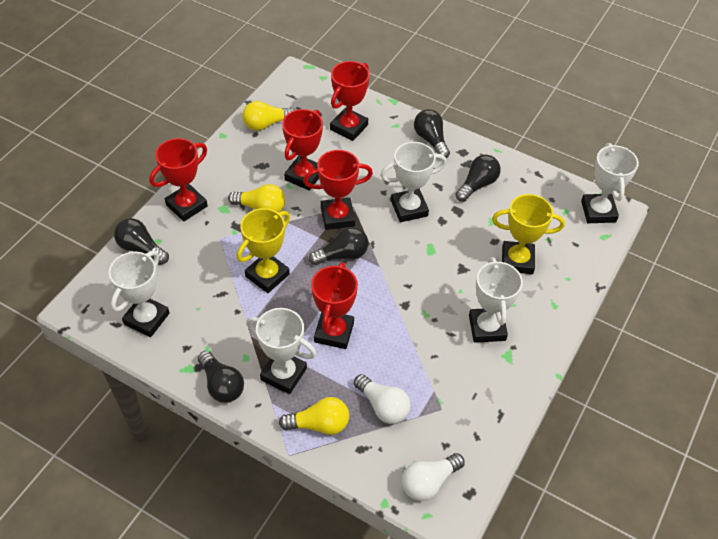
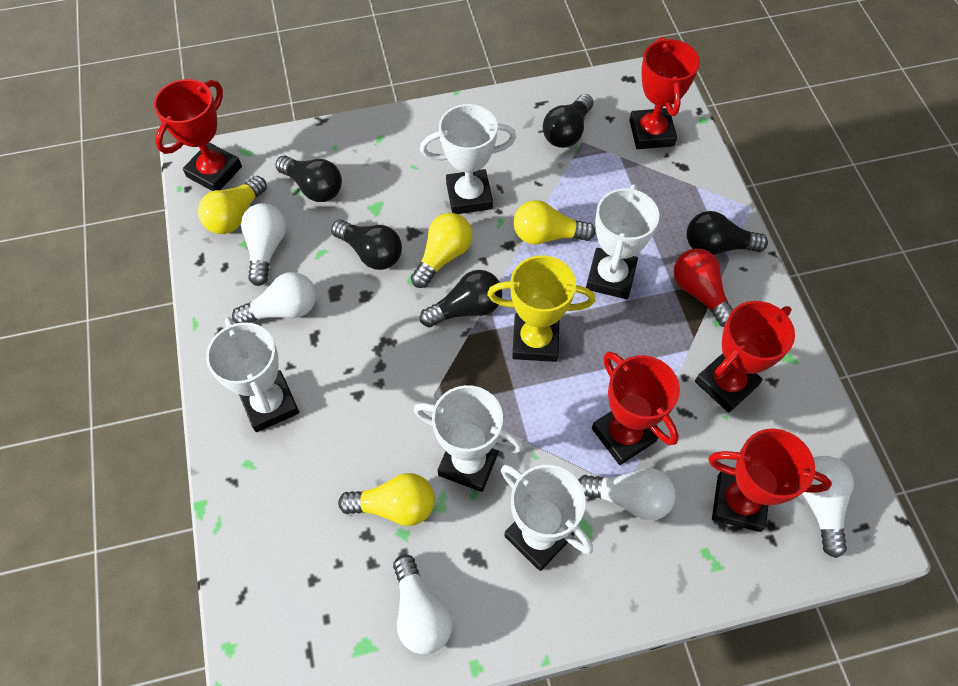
red light bulb: 0 -> 1
white light bulb: 2 -> 5
yellow light bulb: 3 -> 4
yellow trophy: 2 -> 1

